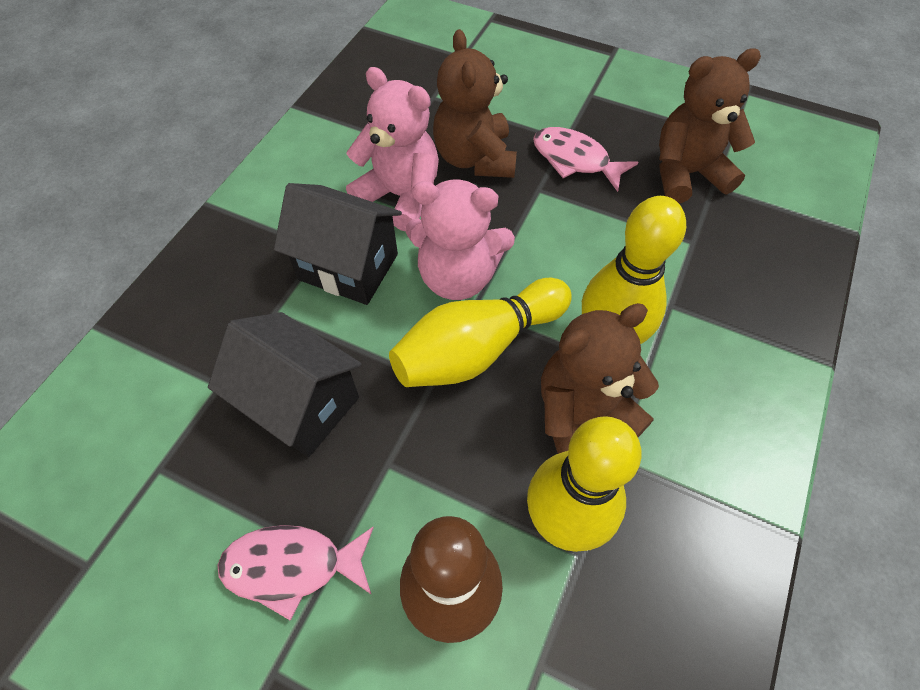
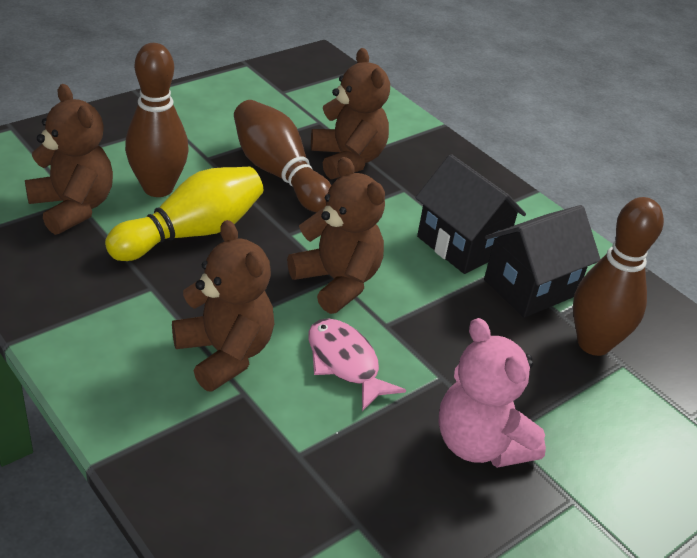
brown bowling pin: 1 -> 3
brown teddy bear: 3 -> 4
pink fish: 2 -> 1
pink teddy bear: 2 -> 1
yellow bowling pin: 3 -> 1

